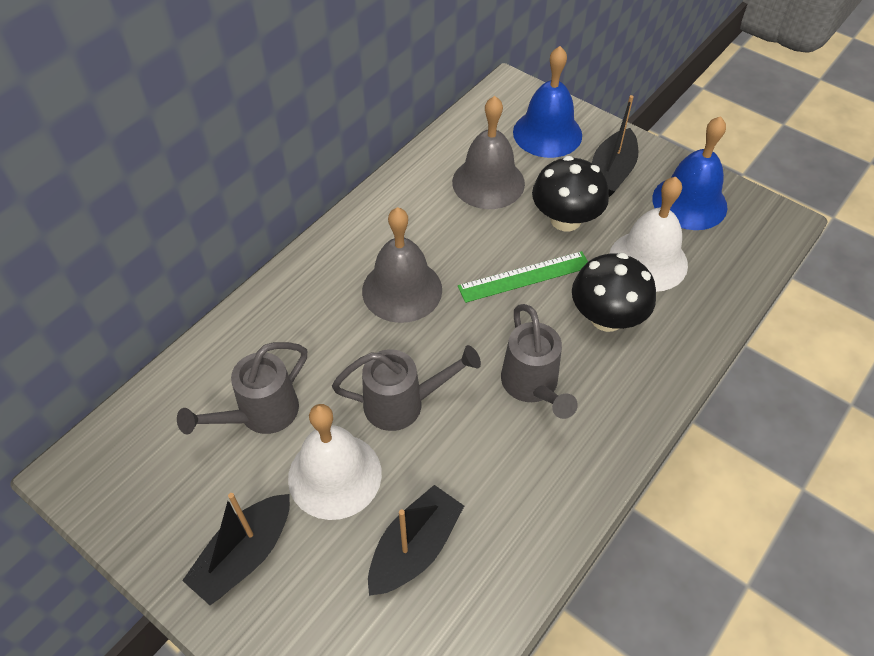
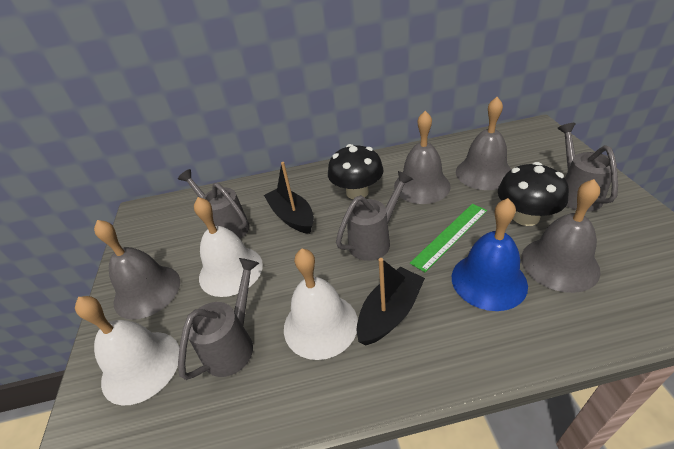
black boat: 3 -> 2
blue bell: 2 -> 1
grey bell: 2 -> 4
grey watering can: 3 -> 4
white bell: 2 -> 3

